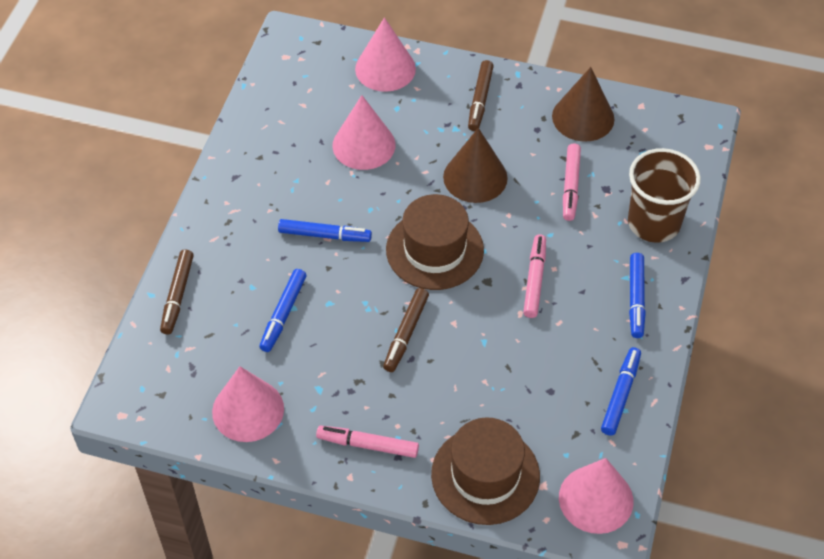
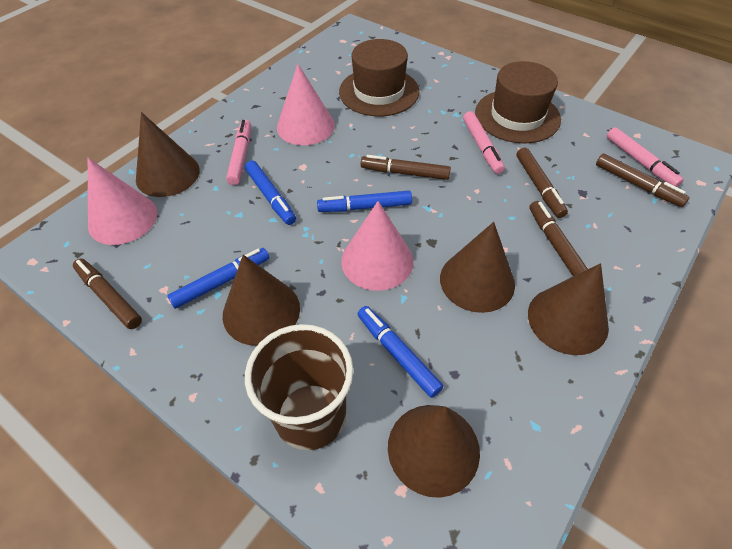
brown cone: 2 -> 5
brown marker: 3 -> 5
pink cone: 4 -> 3

